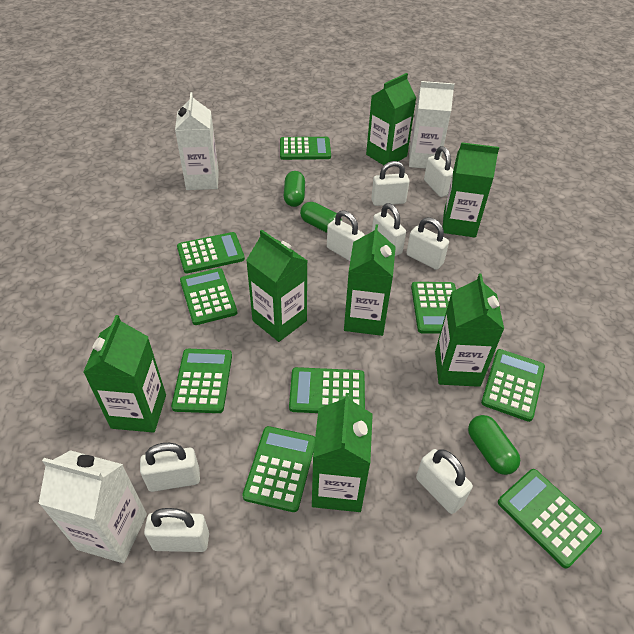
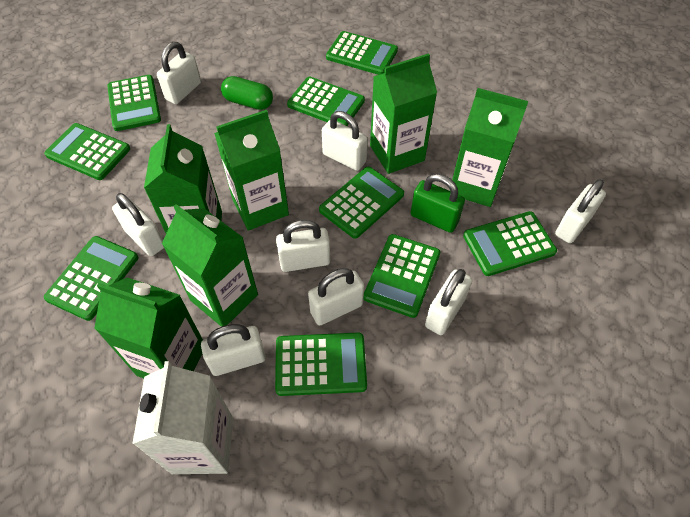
green capsule: 3 -> 1
green carton: 7 -> 6
green padlock: 0 -> 1
white carton: 3 -> 1

